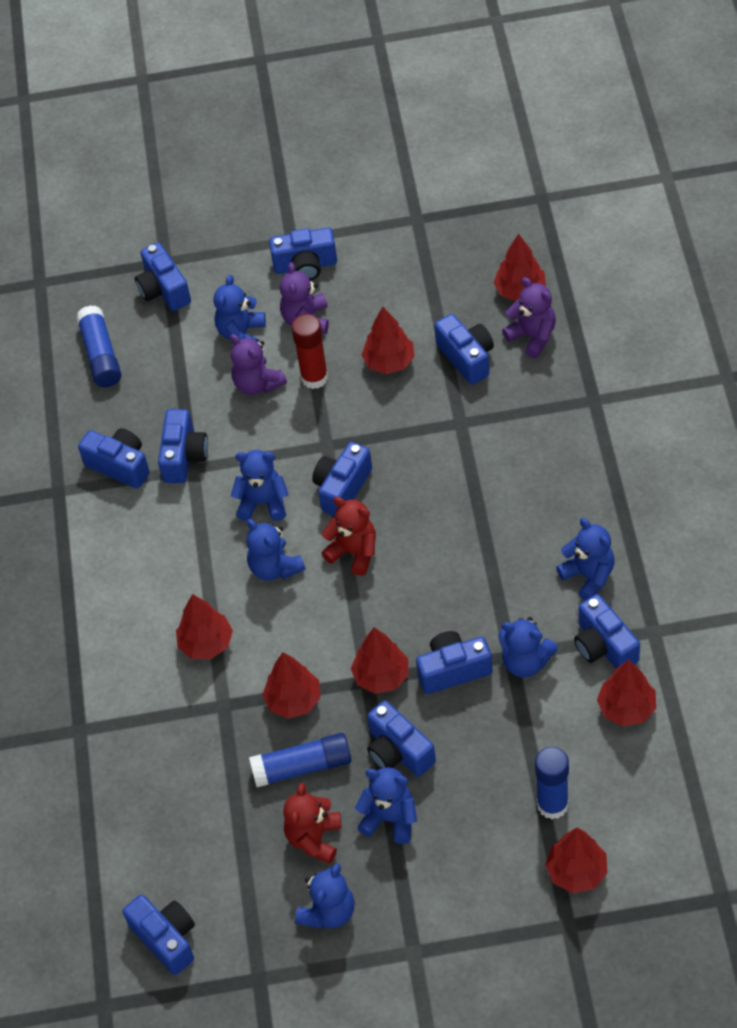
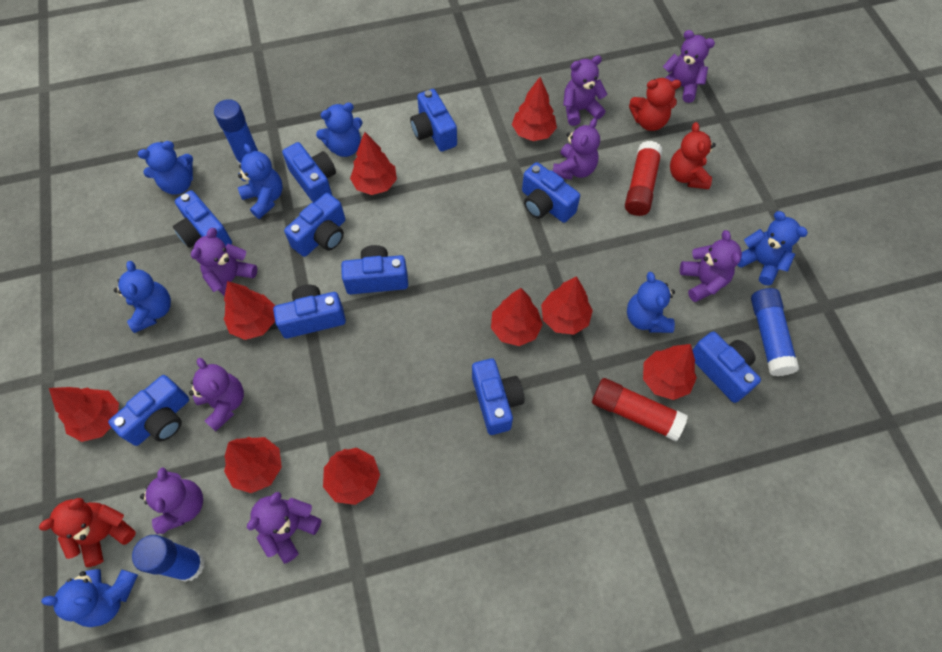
purple teddy bear: 3 -> 8
red glue stick: 1 -> 2
red teddy bear: 2 -> 3
red tree: 7 -> 9

